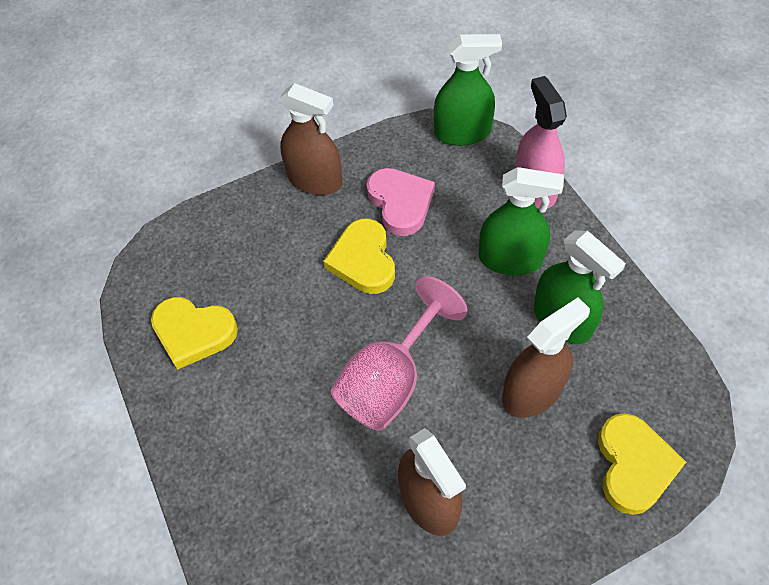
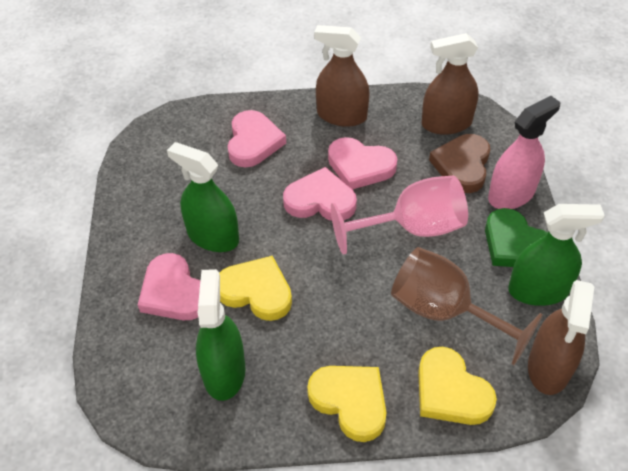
brown goblet: 0 -> 1
brown heart: 0 -> 1
green heart: 0 -> 1
pink heart: 1 -> 4

